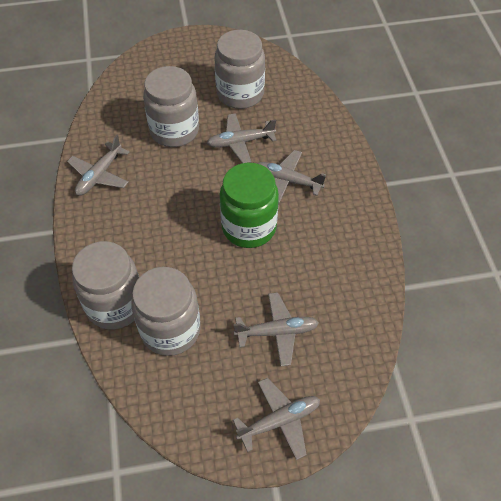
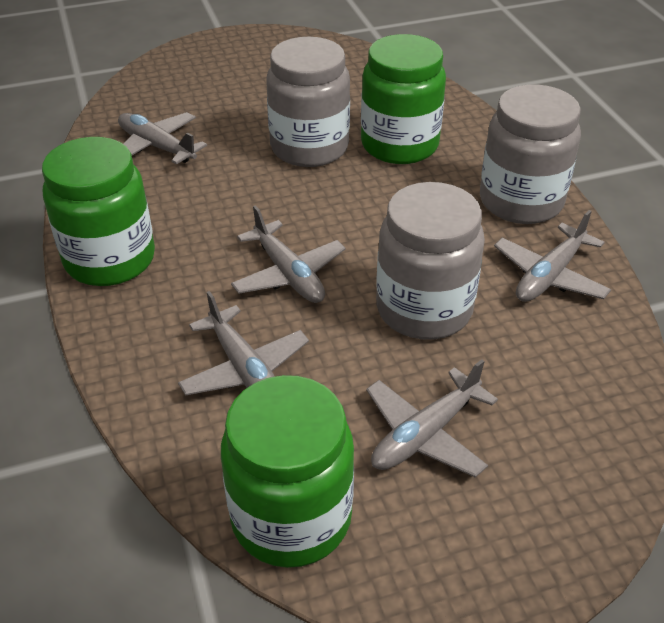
green jar: 1 -> 3
grey jar: 4 -> 3

